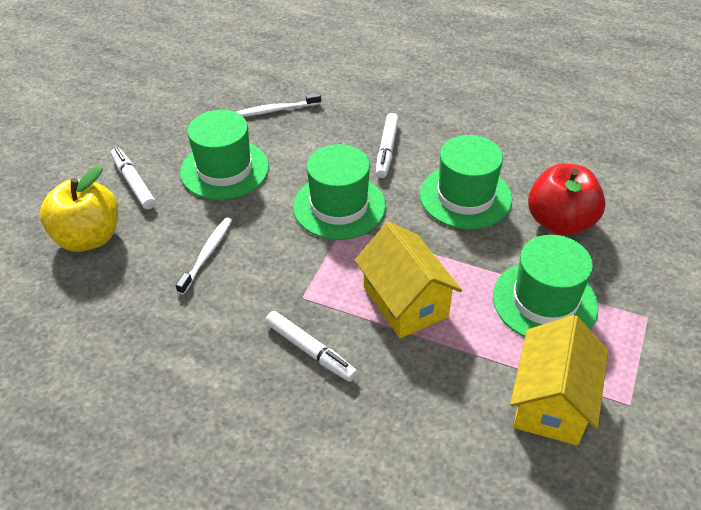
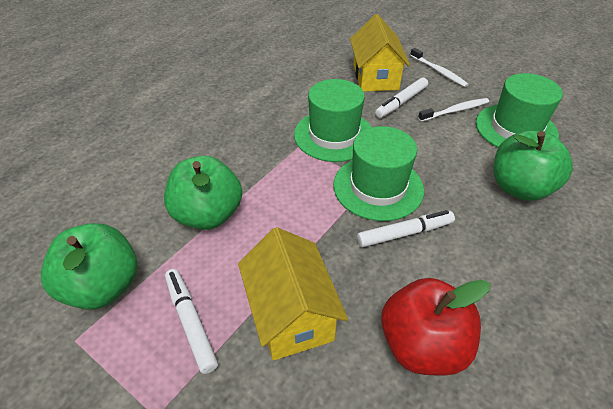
green apple: 0 -> 3
green hat: 4 -> 3
yellow apple: 1 -> 0

